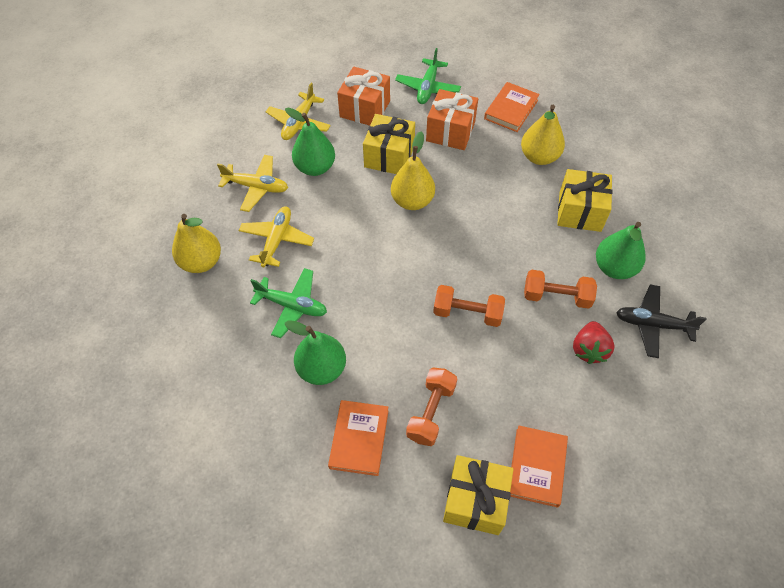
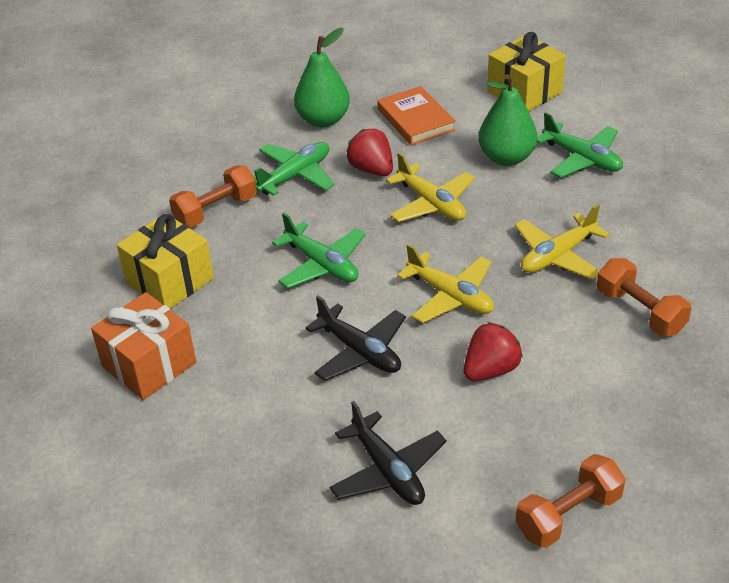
black plane: 1 -> 2
green pear: 3 -> 2
green plane: 2 -> 3
orange book: 3 -> 1
orange gift: 2 -> 1
red strawberry: 1 -> 2
yellow gift: 3 -> 2
yellow pear: 3 -> 0

